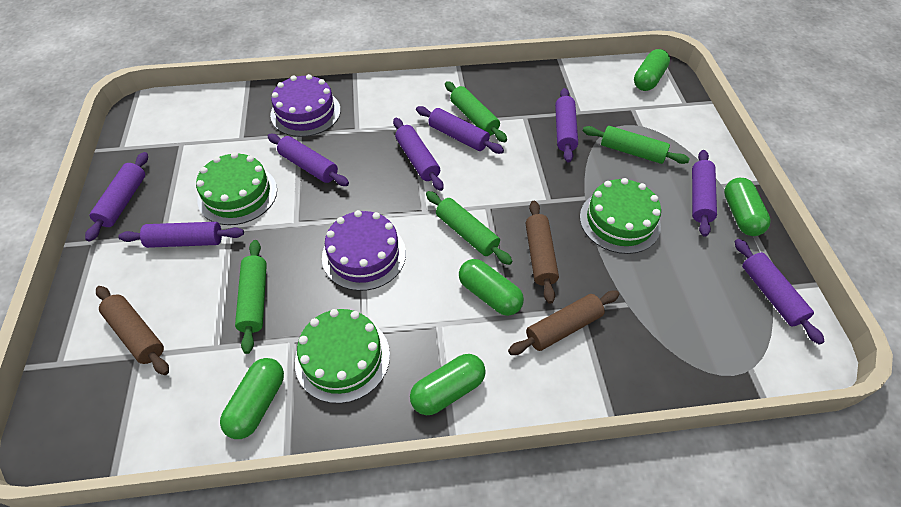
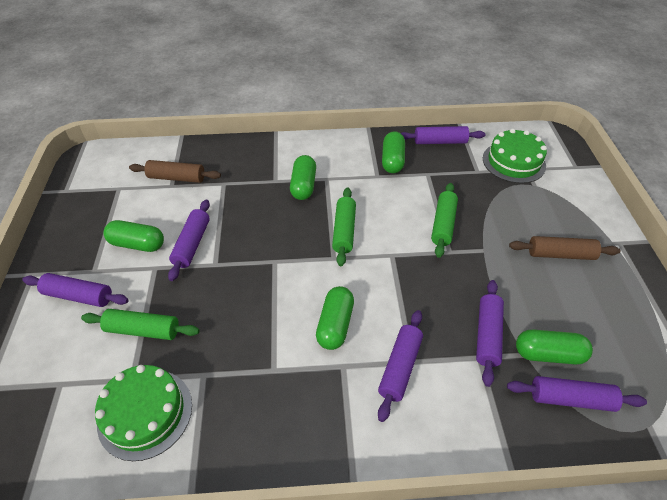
brown rolling pin: 3 -> 2
green cake: 3 -> 2
green rolling pin: 4 -> 3
purple cake: 2 -> 0
purple rolling pin: 8 -> 6

